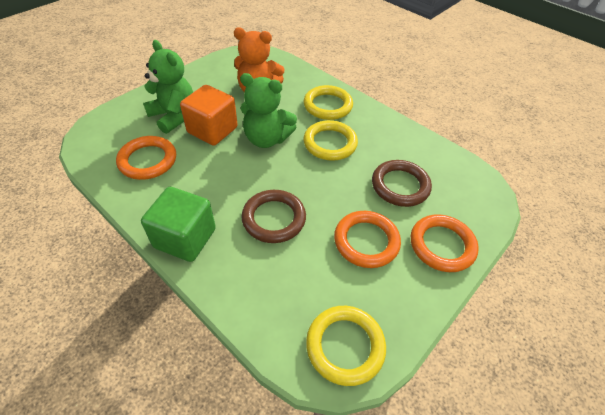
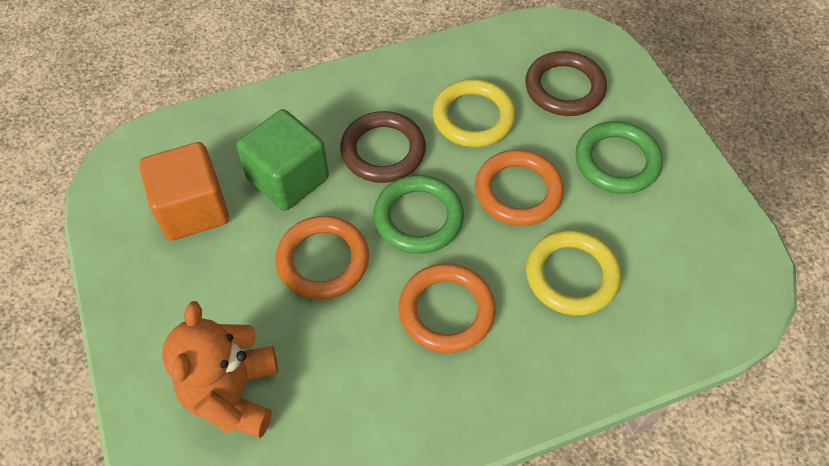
green ring: 0 -> 2
green teddy bear: 2 -> 0
yellow ring: 3 -> 2

